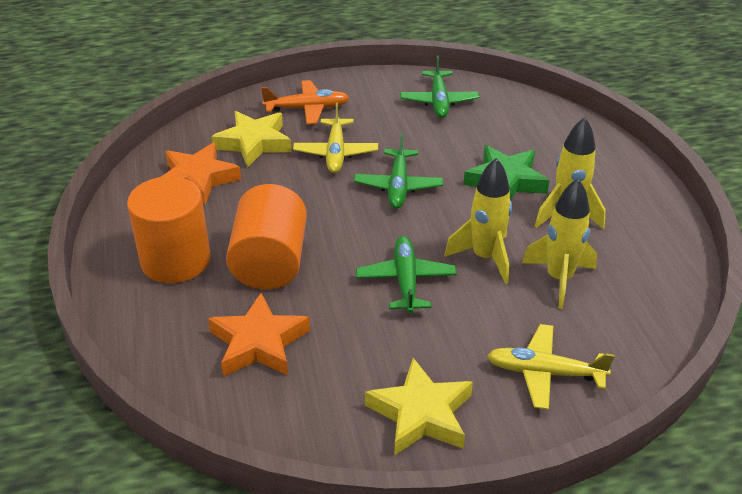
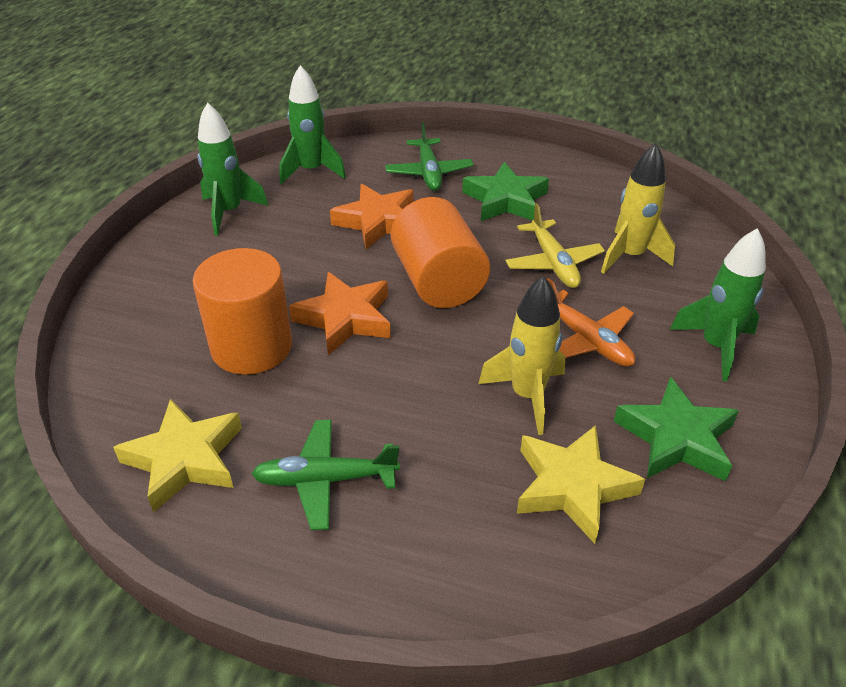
green plane: 3 -> 2
green rocket: 0 -> 3
green star: 1 -> 2
yellow plane: 2 -> 1
yellow rocket: 3 -> 2

